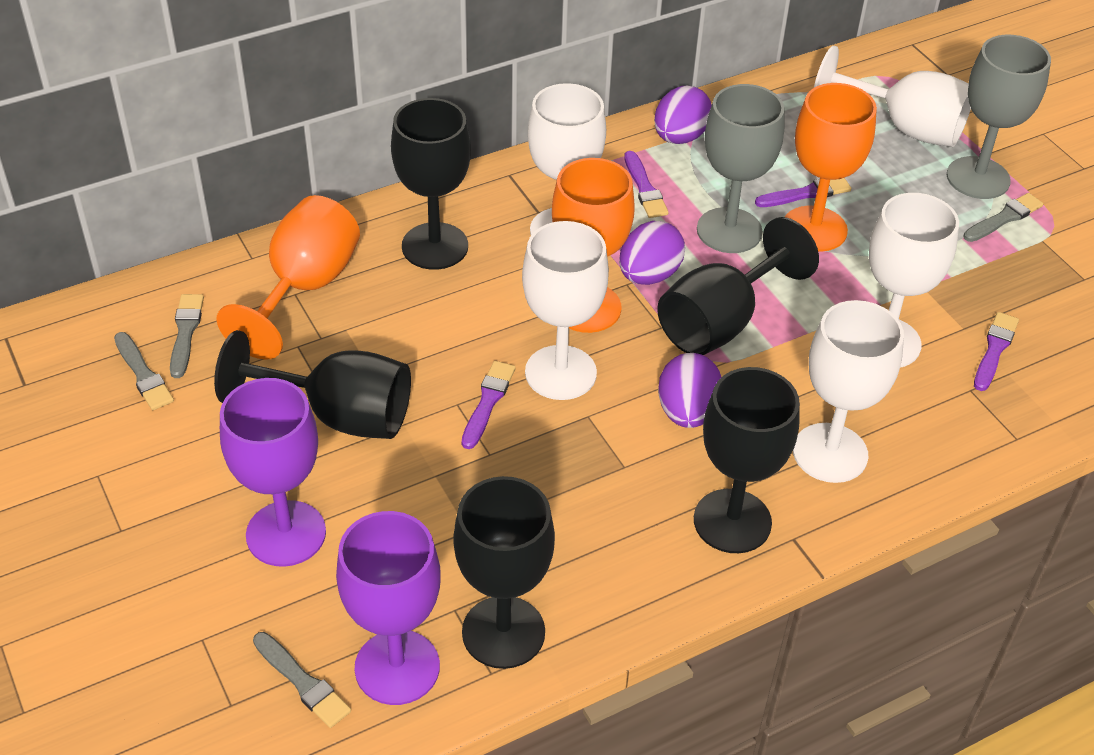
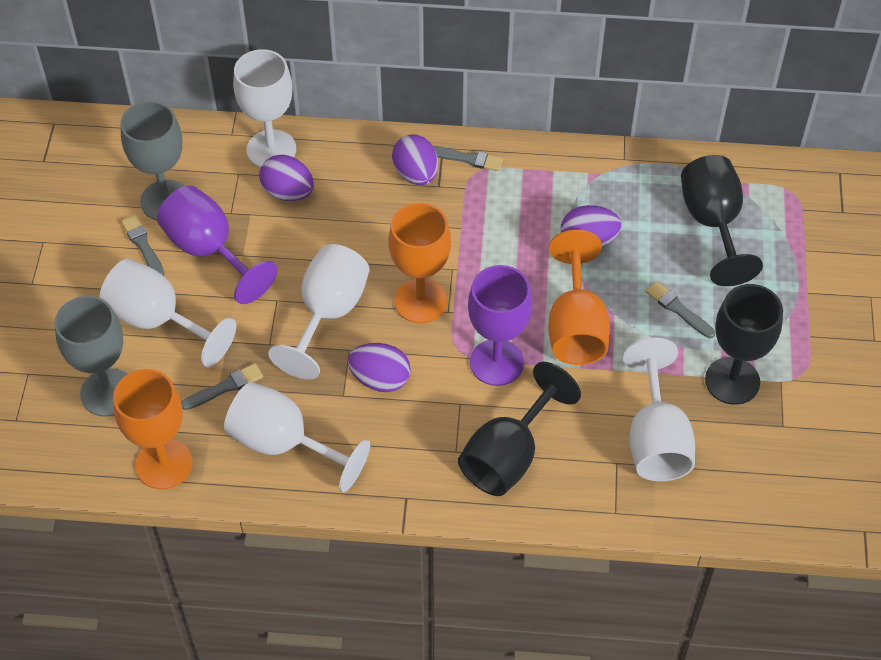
black goblet: 5 -> 3
purple brush: 4 -> 0
purple egg: 3 -> 4

